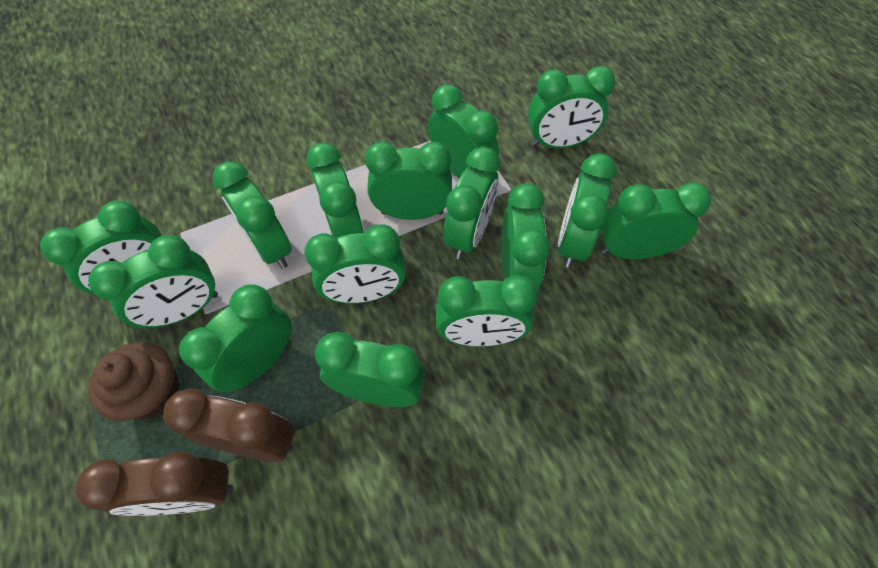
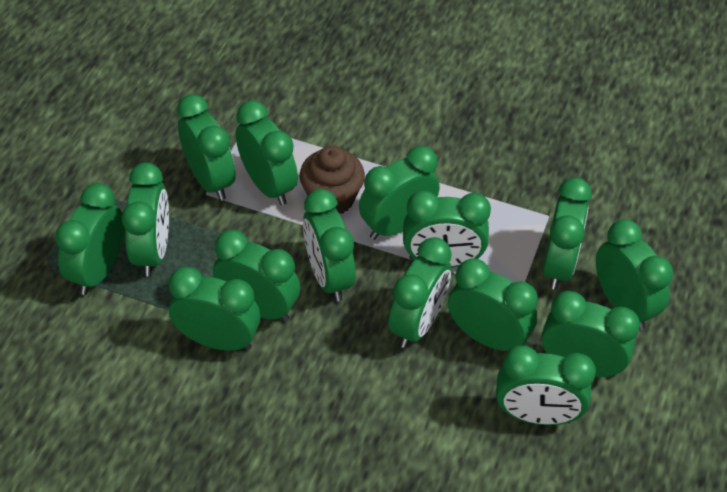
brown clock: 2 -> 0

